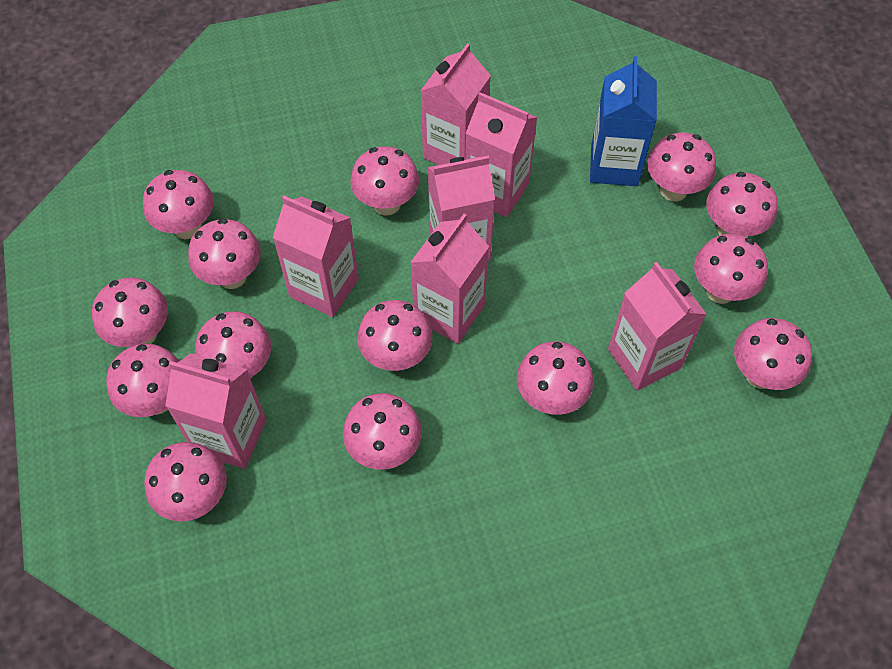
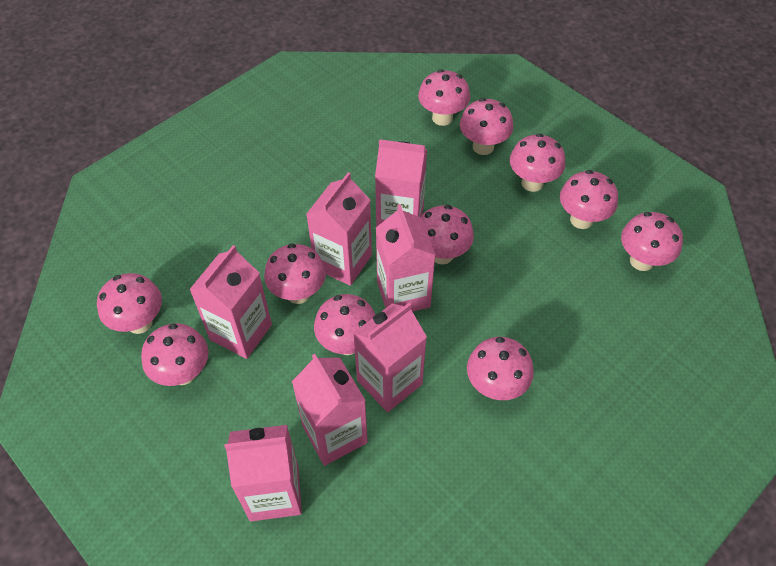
blue carton: 1 -> 0
pink mushroom: 14 -> 11

